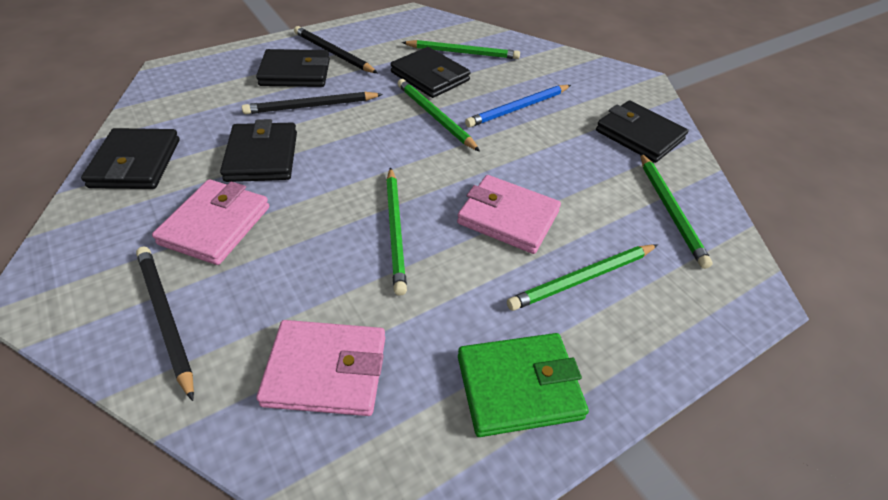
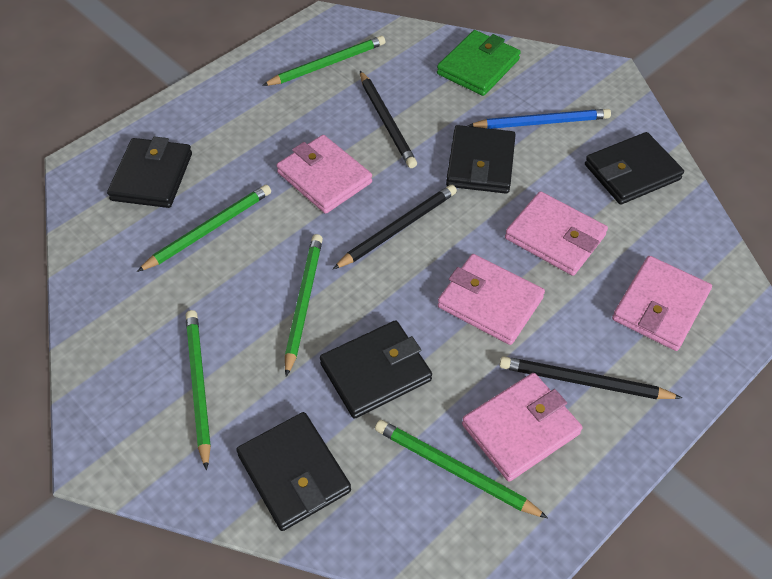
pink wallet: 3 -> 5

